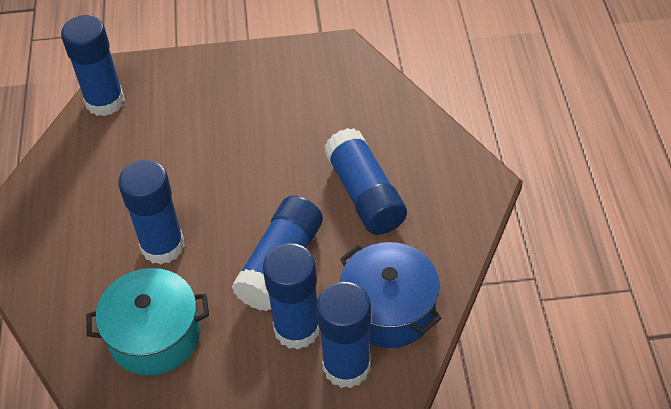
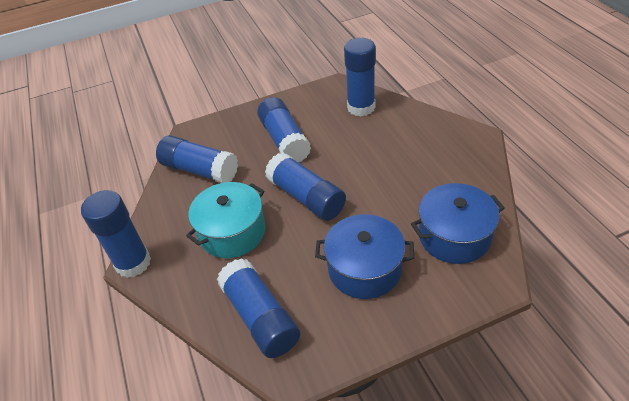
blue pot: 1 -> 2

